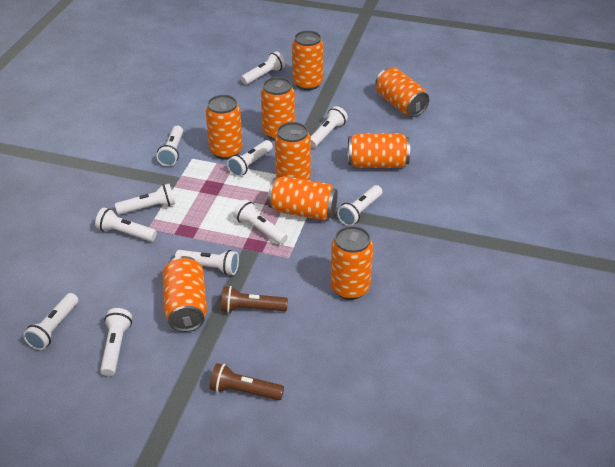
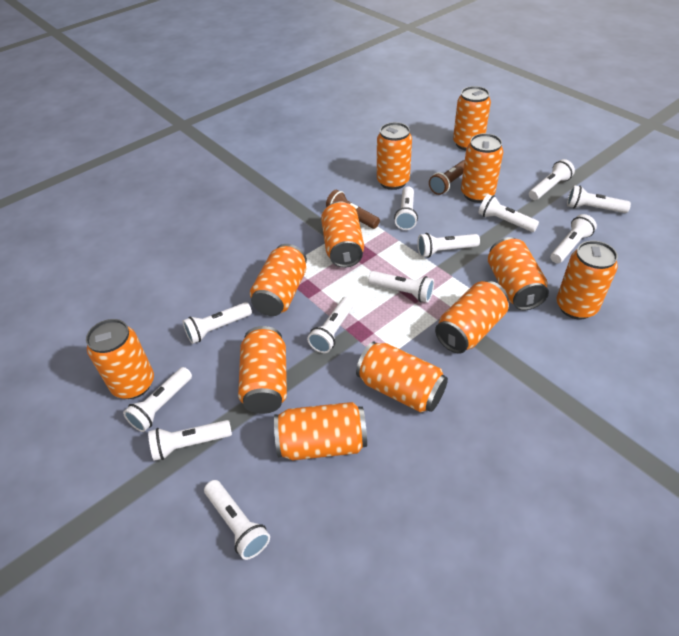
orange can: 9 -> 12
white flashlight: 11 -> 12

